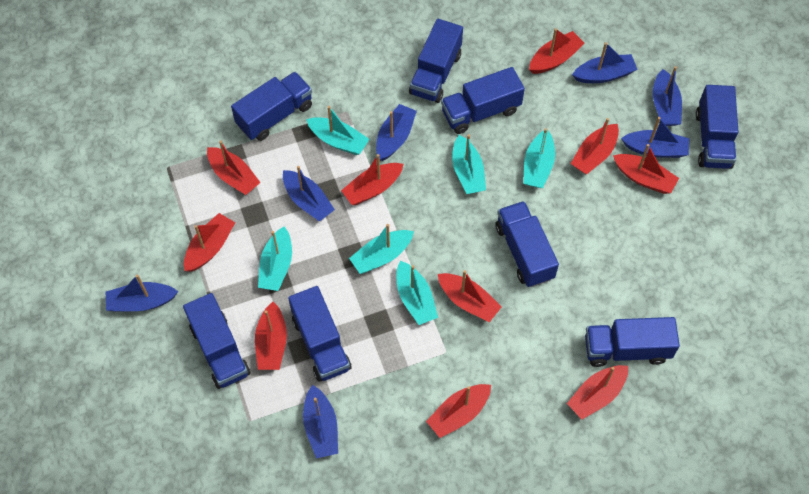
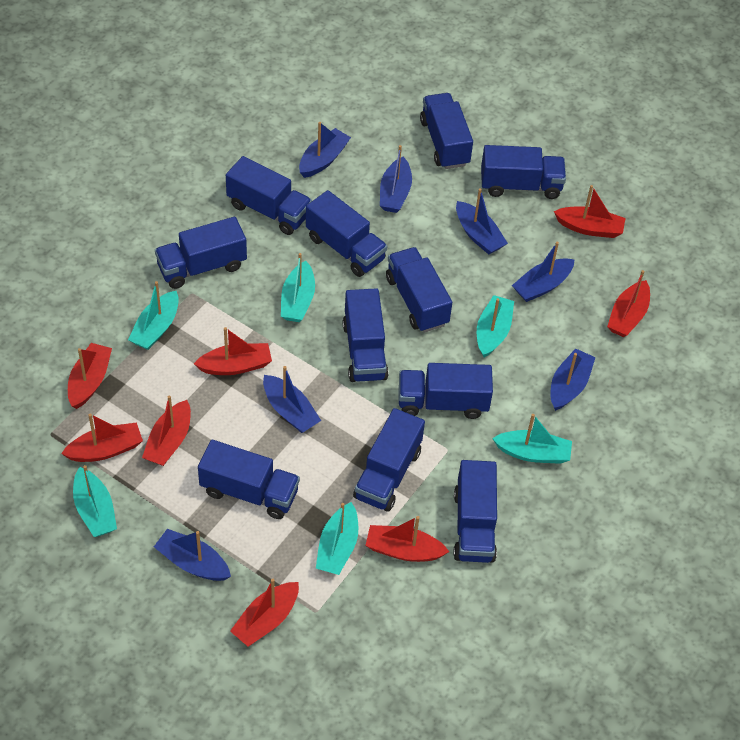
blue truck: 8 -> 11
red boat: 10 -> 8

